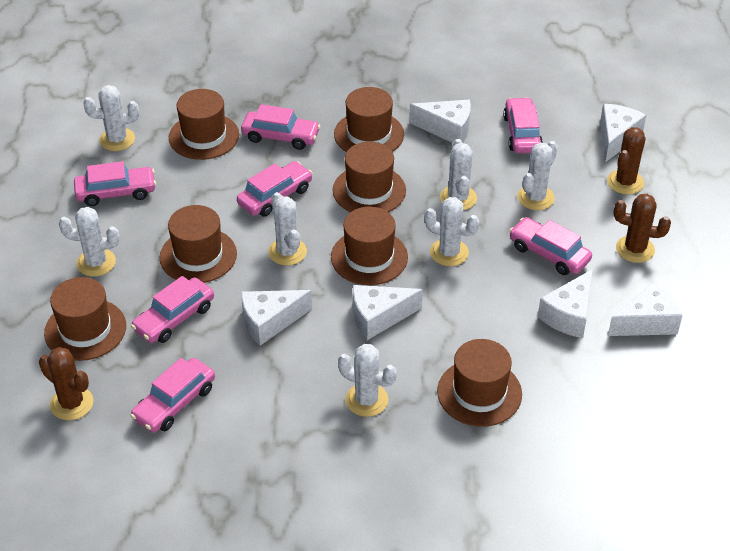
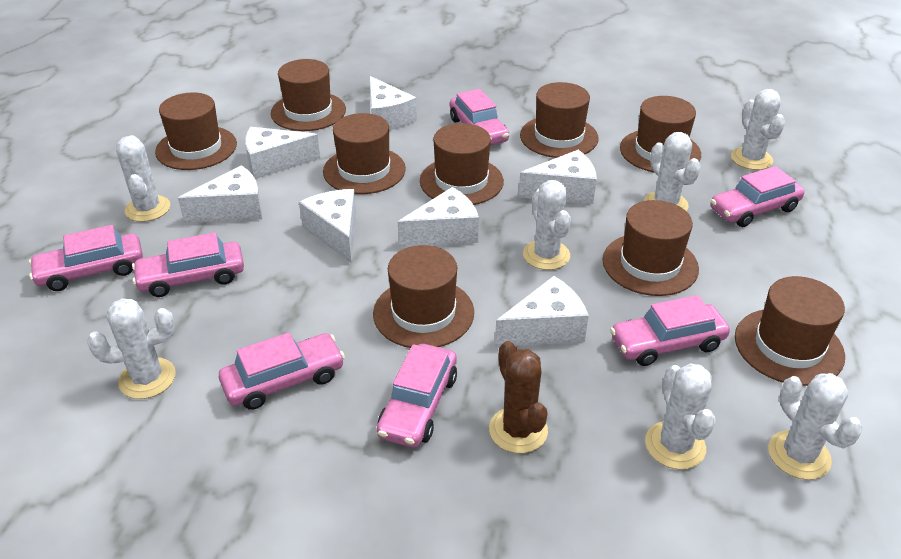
brown cactus: 3 -> 1
brown hat: 7 -> 9
white cheese: 6 -> 7

